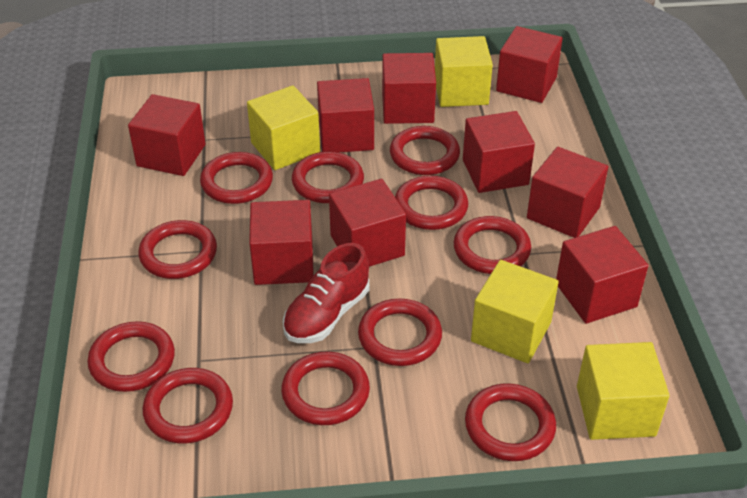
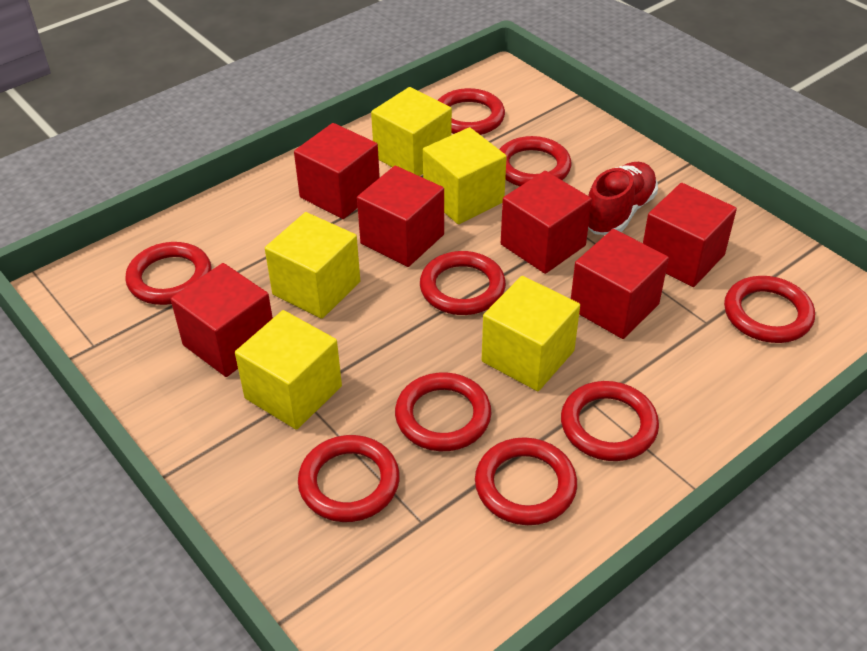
red cube: 9 -> 6
red ring: 11 -> 9
yellow cube: 4 -> 5

